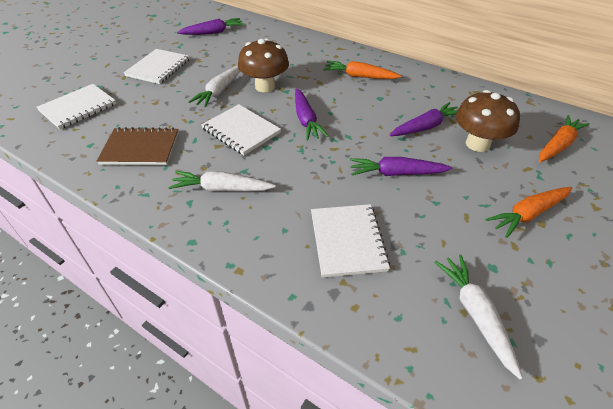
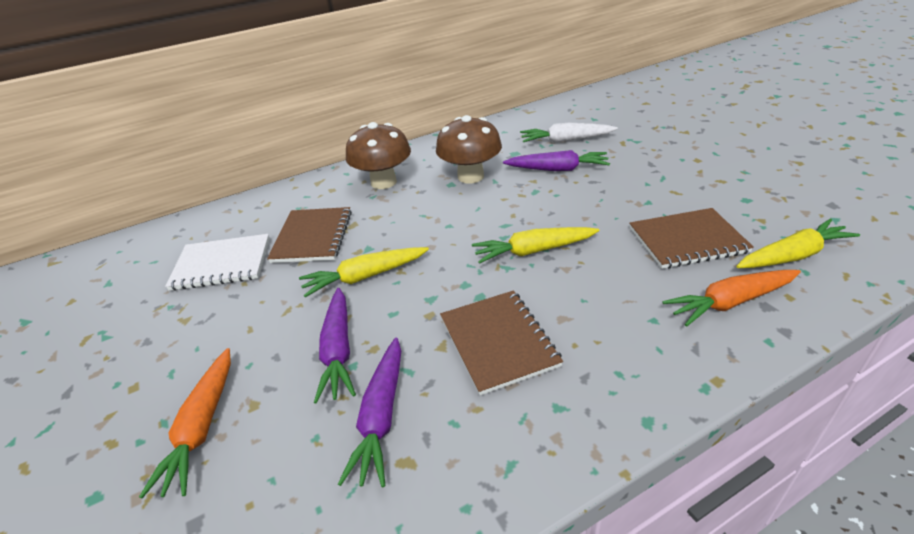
brown notebook: 1 -> 3
orange carrot: 3 -> 2
purple carrot: 4 -> 3
white carrot: 3 -> 1
white notebook: 4 -> 1
yellow carrot: 0 -> 3

